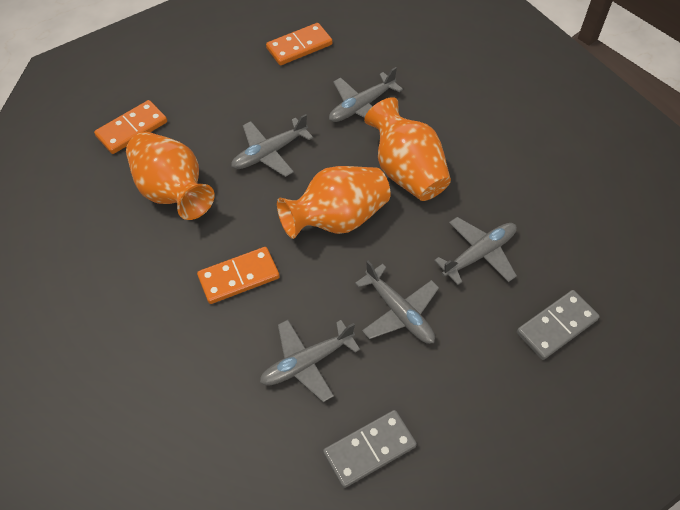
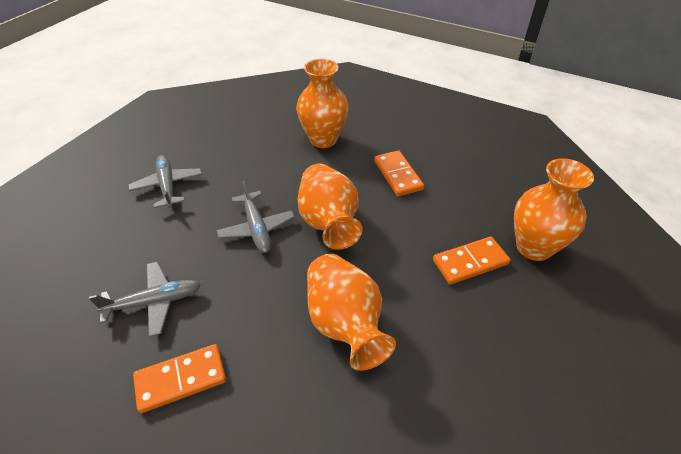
grey domino: 2 -> 0
grey plane: 5 -> 3
orange vase: 3 -> 4

